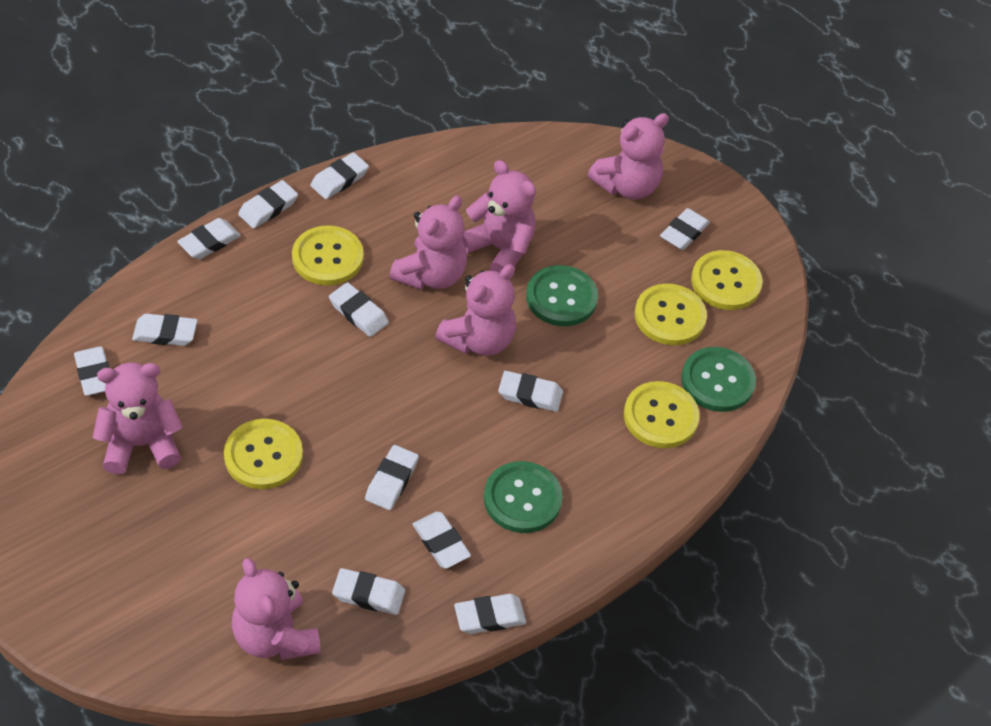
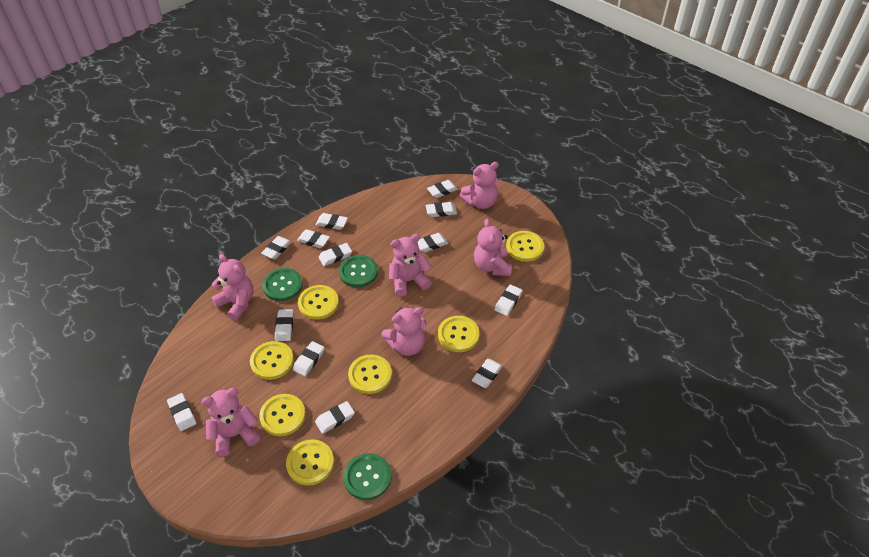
white eraser: 12 -> 13
yellow button: 5 -> 7

